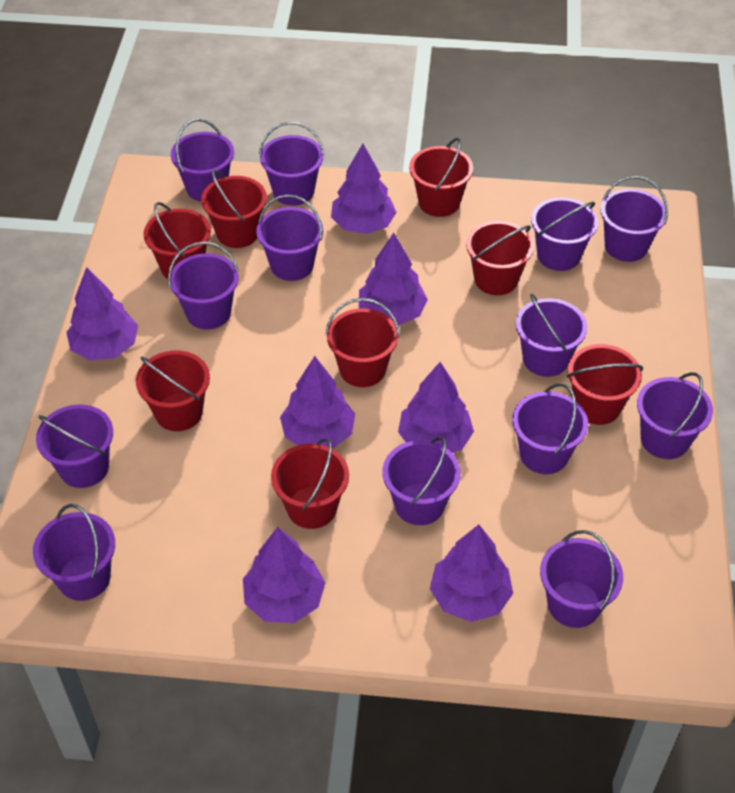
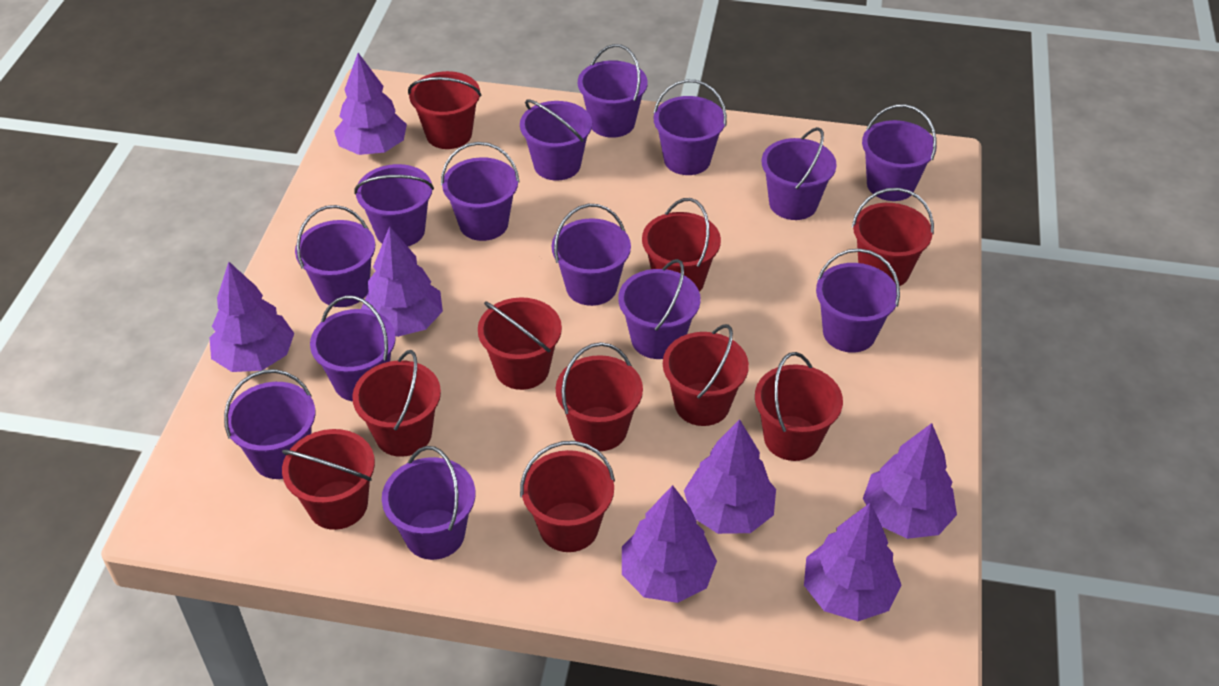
purple bucket: 13 -> 14
red bucket: 8 -> 10

